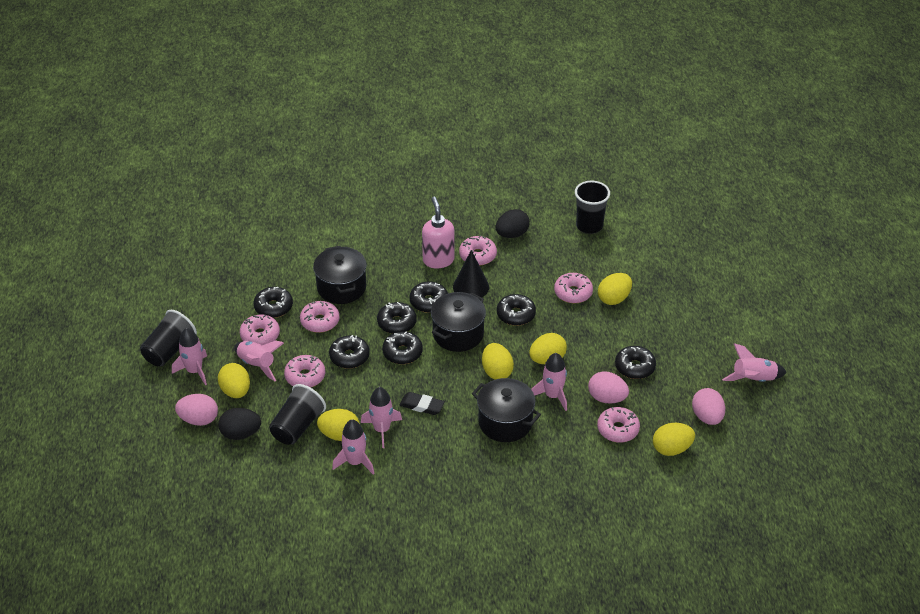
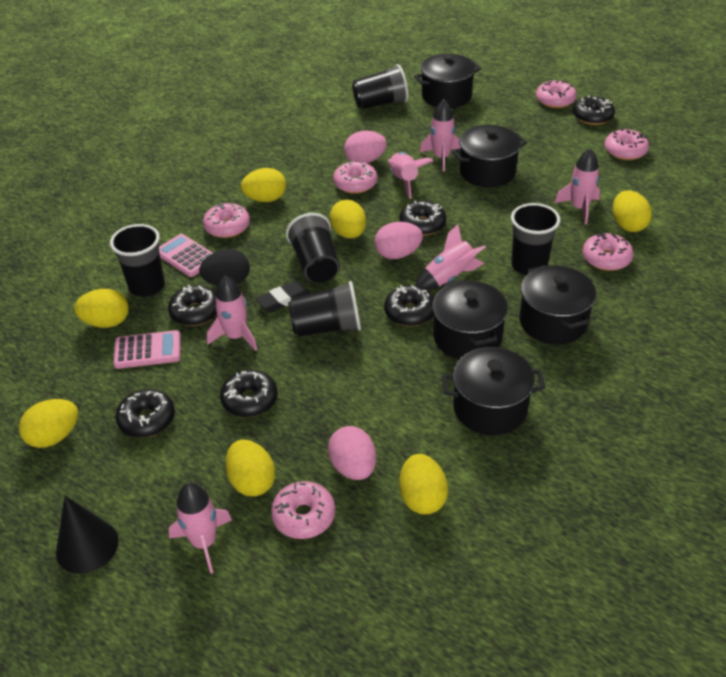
black cup: 3 -> 5
black donut: 7 -> 6
black egg: 2 -> 1
black pot: 3 -> 5
pink calculator: 0 -> 2
pink soap dispenser: 1 -> 0
yellow egg: 6 -> 7

